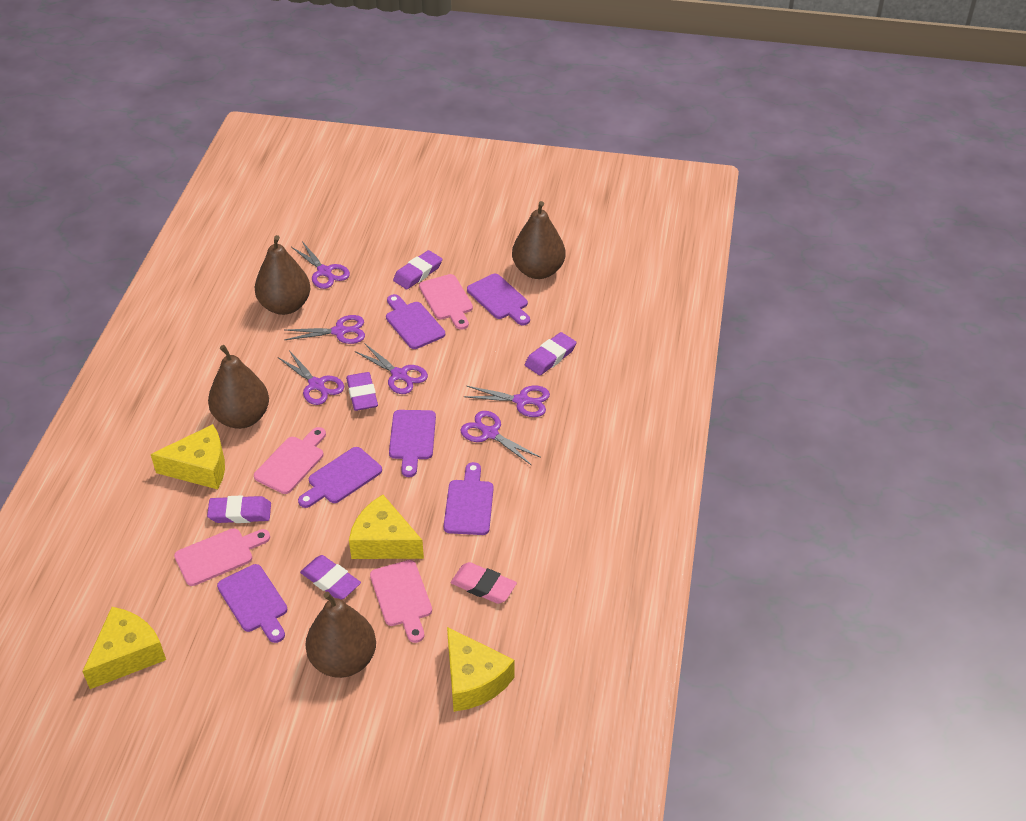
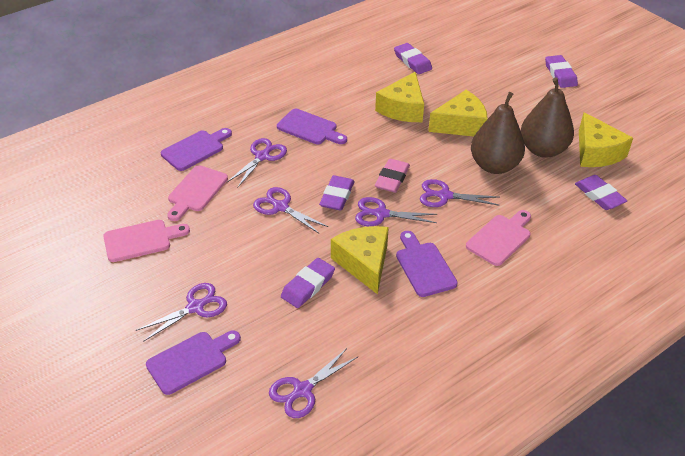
brown pear: 4 -> 2
pink cutting board: 4 -> 3
purple cutting board: 6 -> 4

